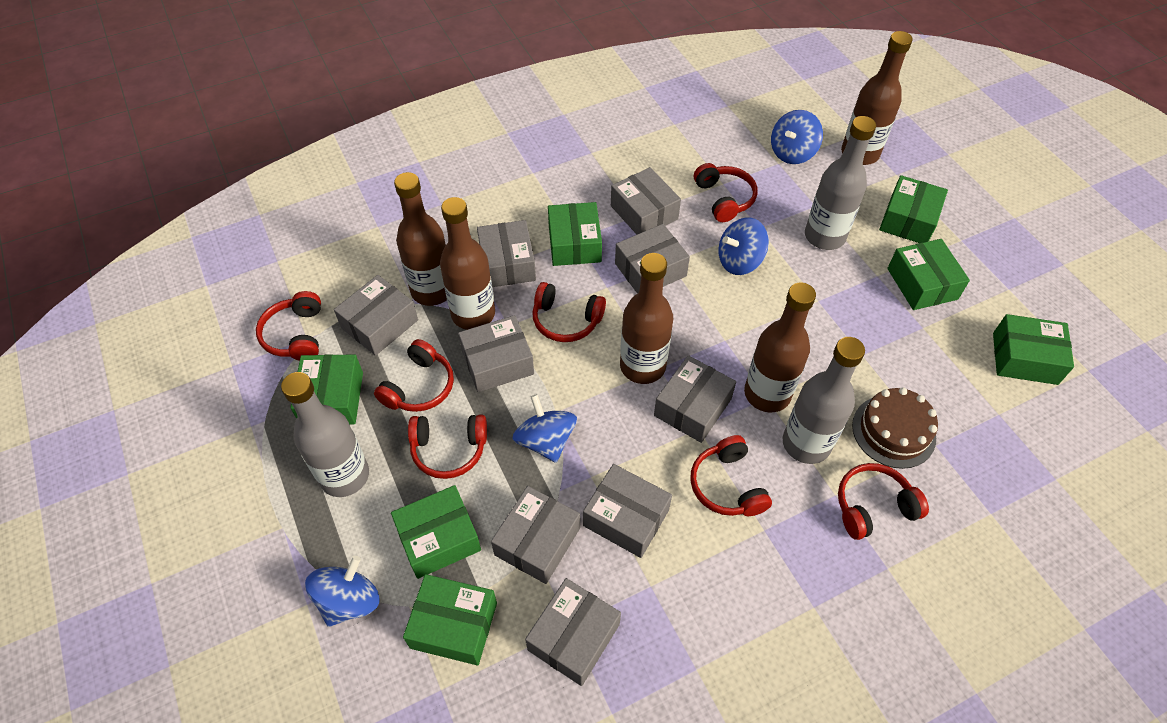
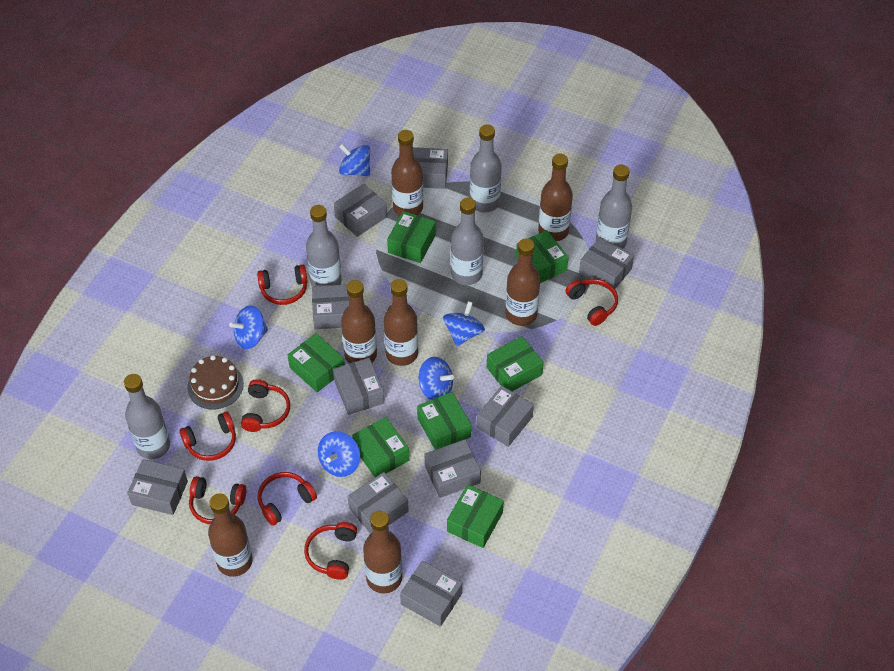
blue spinning top: 4 -> 5
brown bottle: 5 -> 7
grey bottle: 3 -> 5
grey box: 9 -> 10

